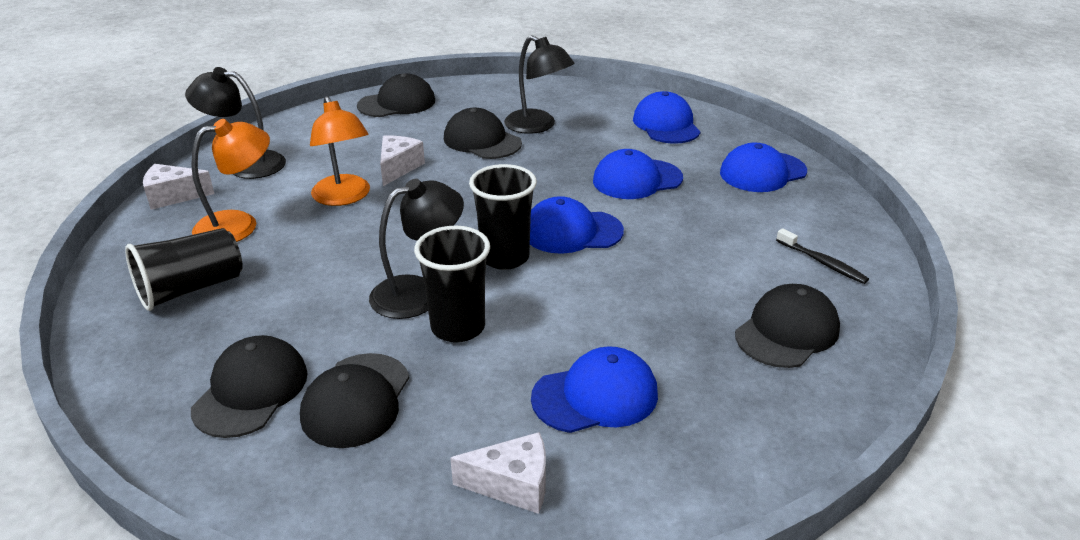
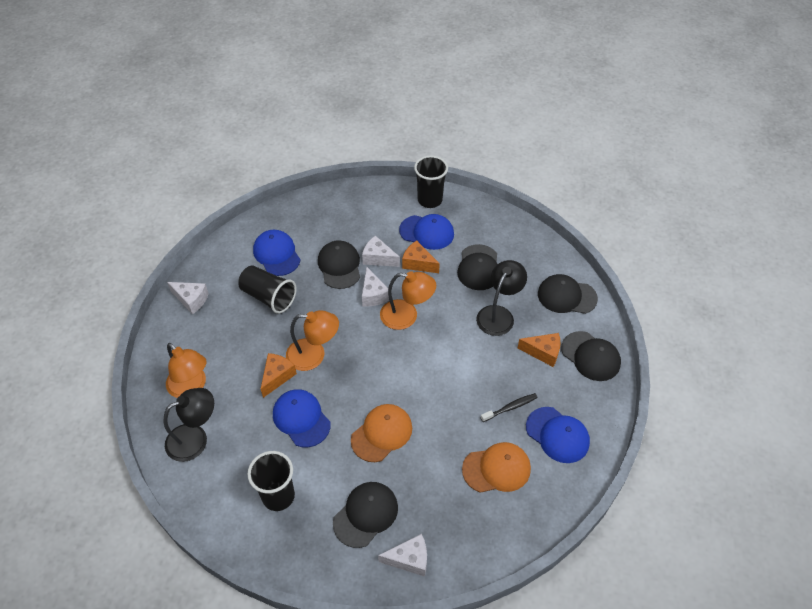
black lamp: 3 -> 2
blue cap: 5 -> 4
orange cap: 0 -> 2
orange cheese: 0 -> 3
orange lamp: 2 -> 3
white cheese: 3 -> 4

